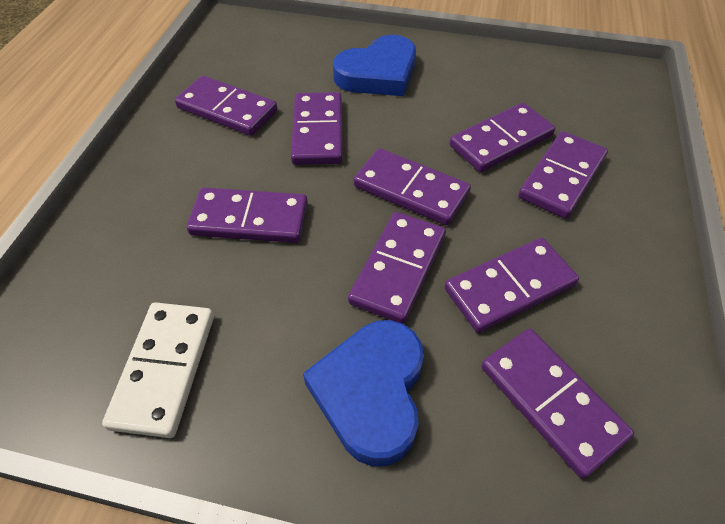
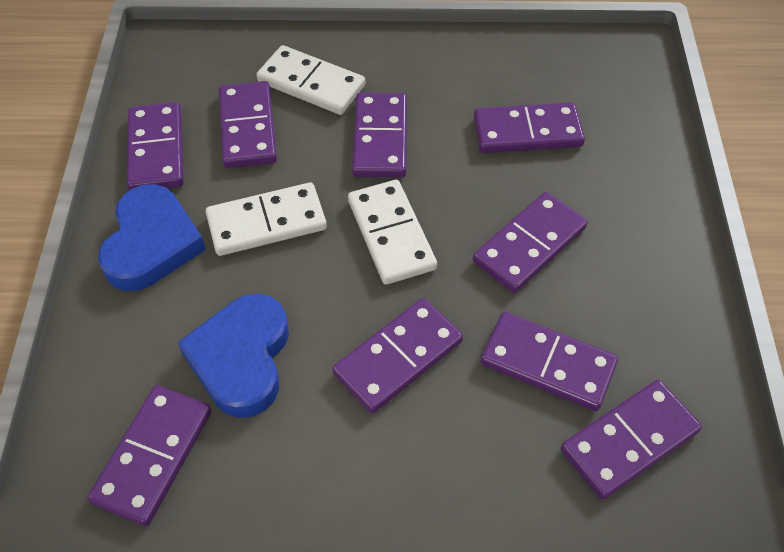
white domino: 1 -> 3

